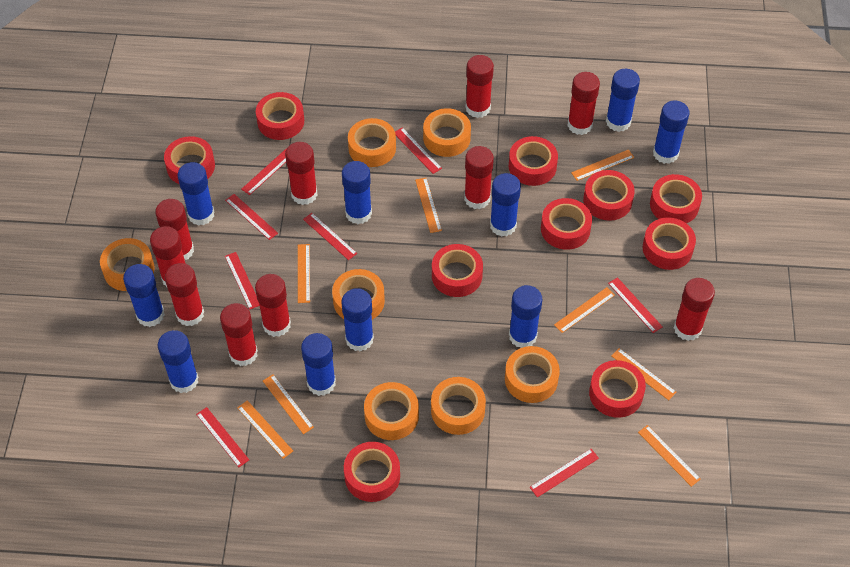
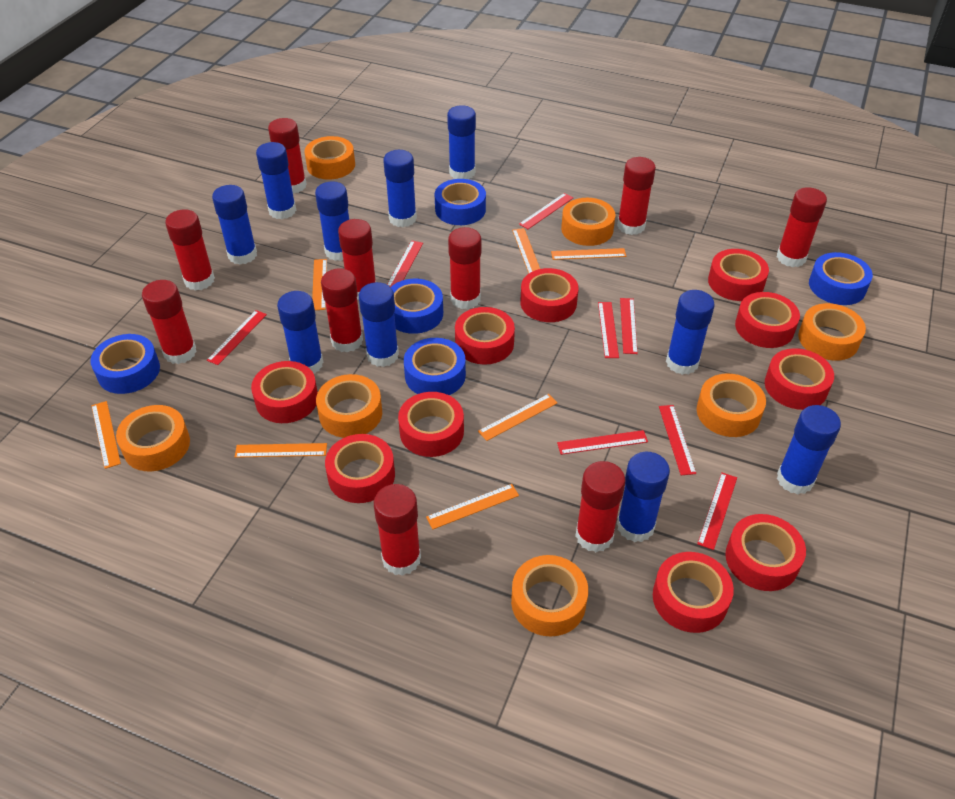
blue tape: 0 -> 5
orange ruler: 8 -> 7

